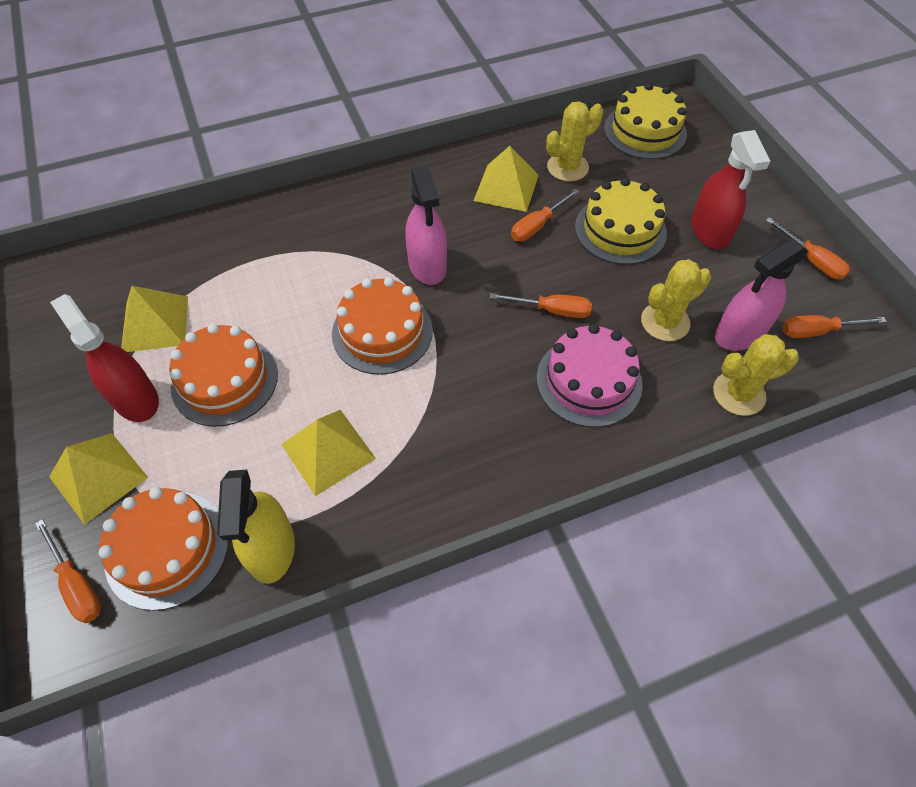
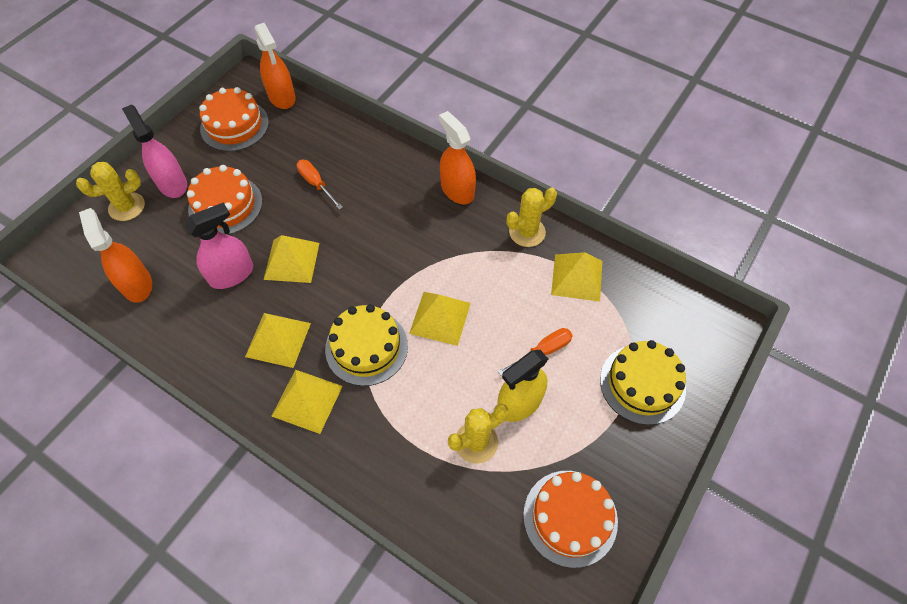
orange screwdriver: 5 -> 2
orange spray bottle: 0 -> 3
pink cake: 1 -> 0
red spray bottle: 2 -> 0
yellow pyramid: 4 -> 5

